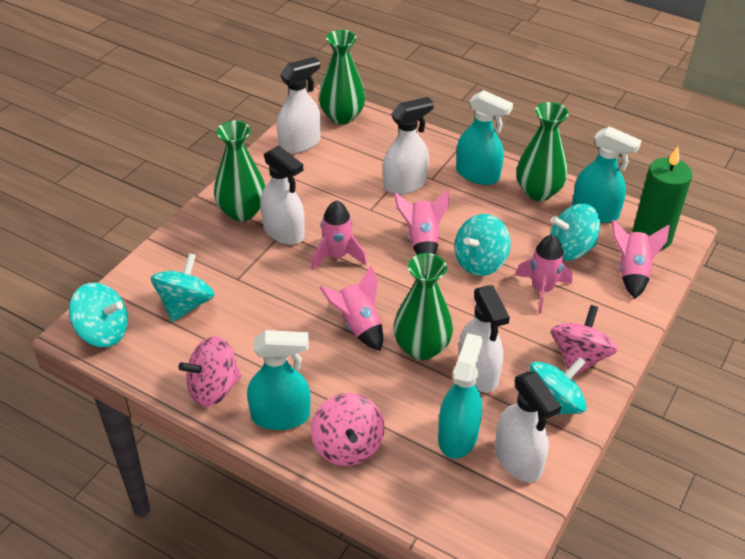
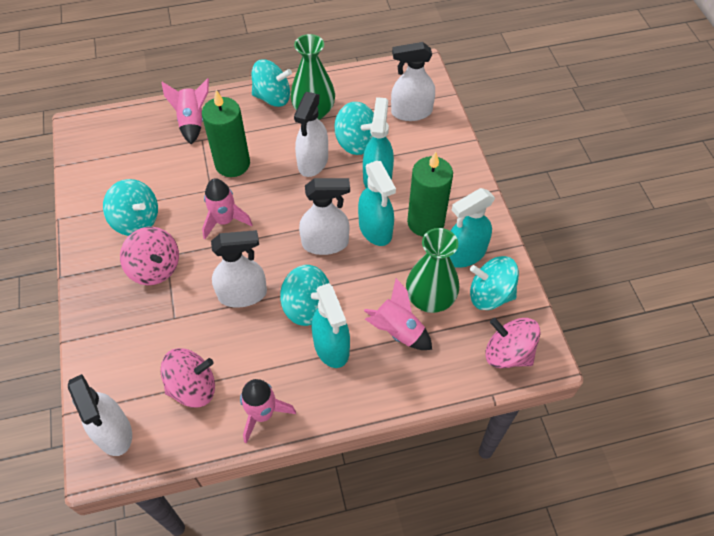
green candle: 1 -> 2
green vase: 4 -> 2
pink rocket: 5 -> 4

